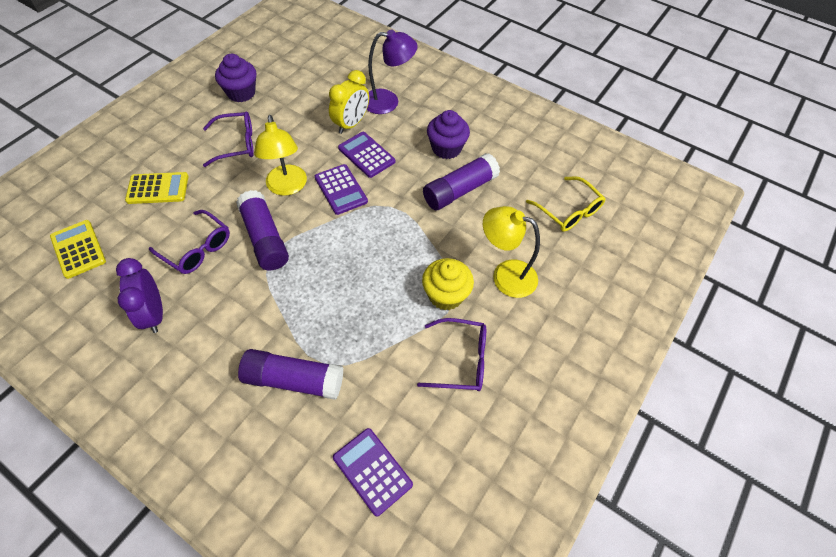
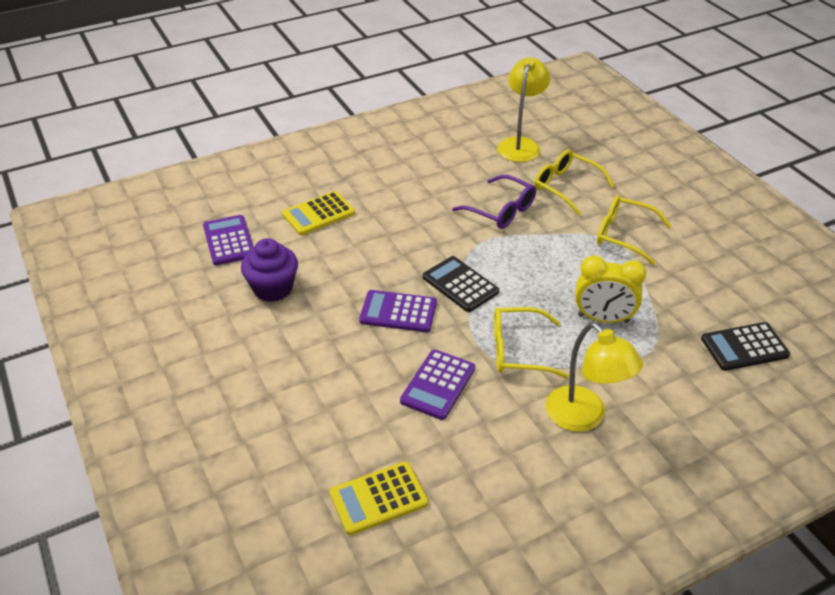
black calculator: 0 -> 2
purple clock: 1 -> 0
purple cupcake: 2 -> 1
purple glasses: 3 -> 1
purple glue stick: 3 -> 0
purple lamp: 1 -> 0
yellow cupcake: 1 -> 0
yellow glasses: 1 -> 3

